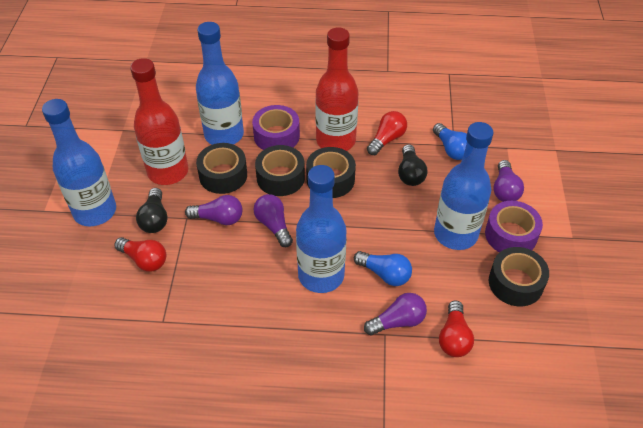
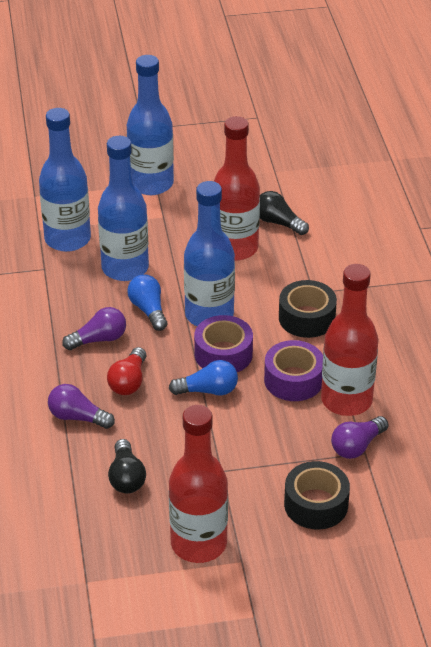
black tape: 4 -> 2
purple light bulb: 4 -> 3
red bottle: 2 -> 3
red light bulb: 3 -> 1

